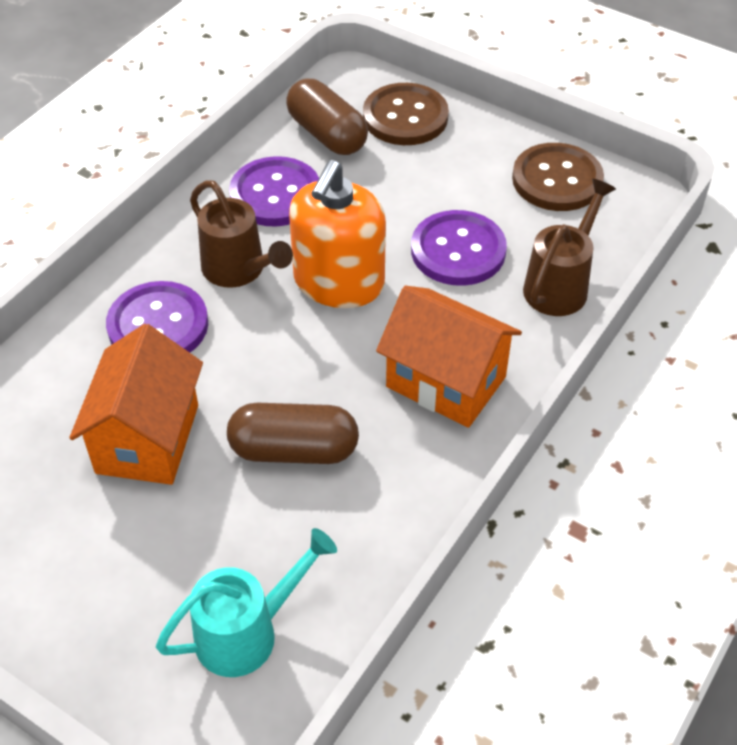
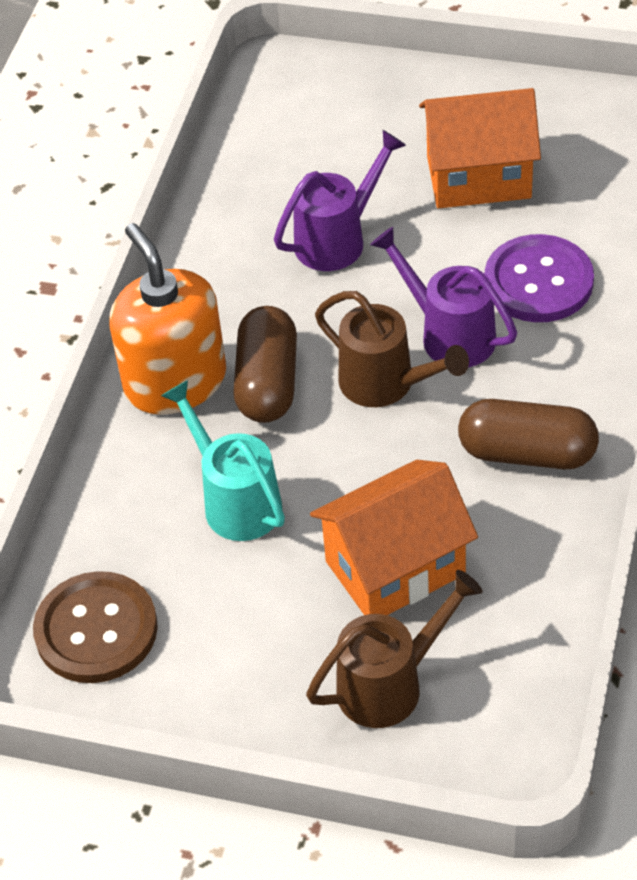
brown button: 2 -> 1
purple button: 3 -> 1
purple watering can: 0 -> 2

